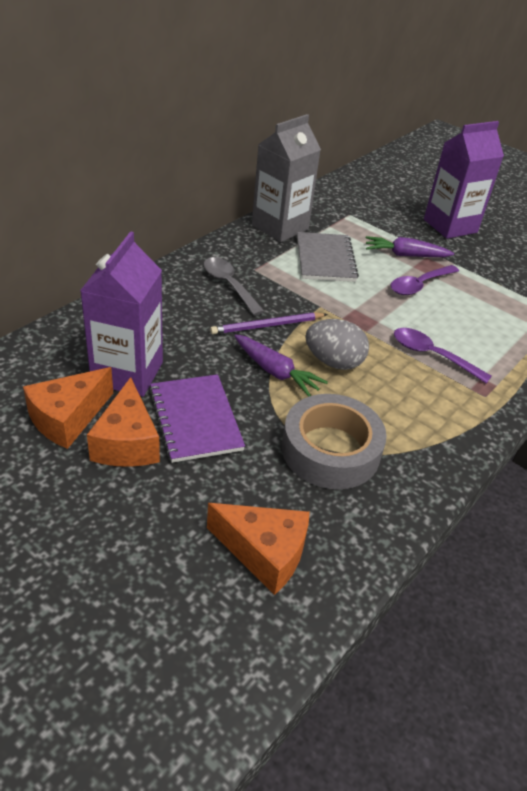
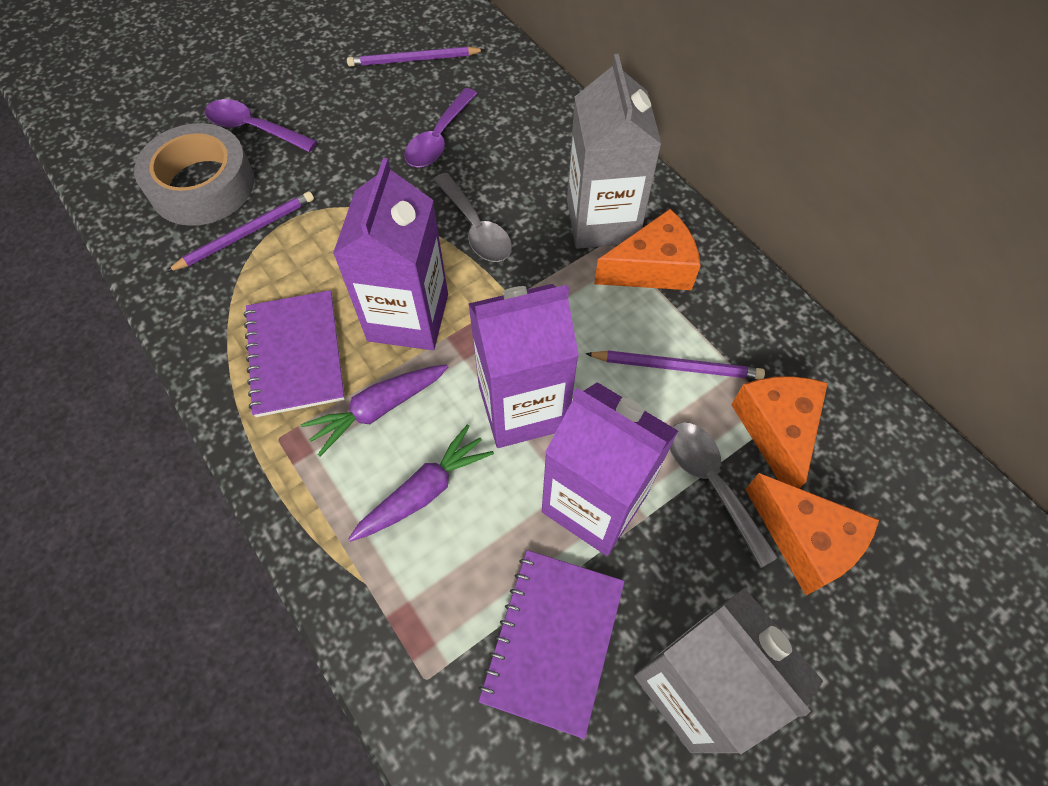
grey carton: 1 -> 2
grey egg: 1 -> 0
grey notebook: 1 -> 0
grey spoon: 1 -> 2
purple carton: 2 -> 3
purple notebook: 1 -> 2
purple pencil: 1 -> 3

